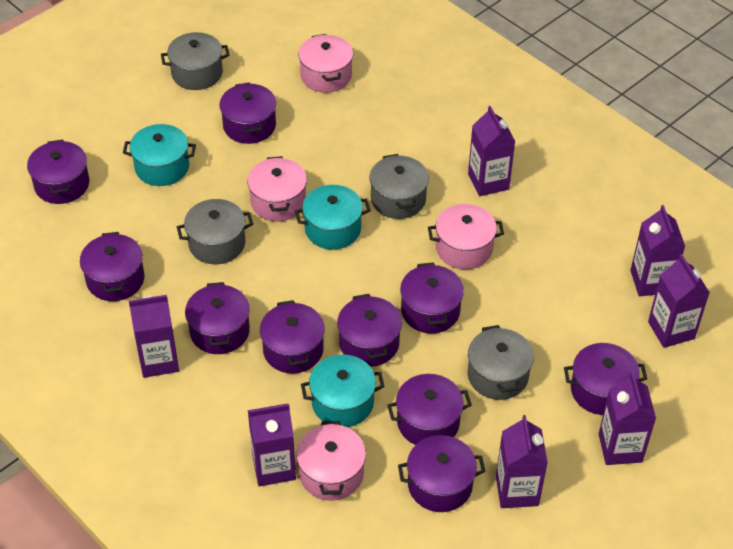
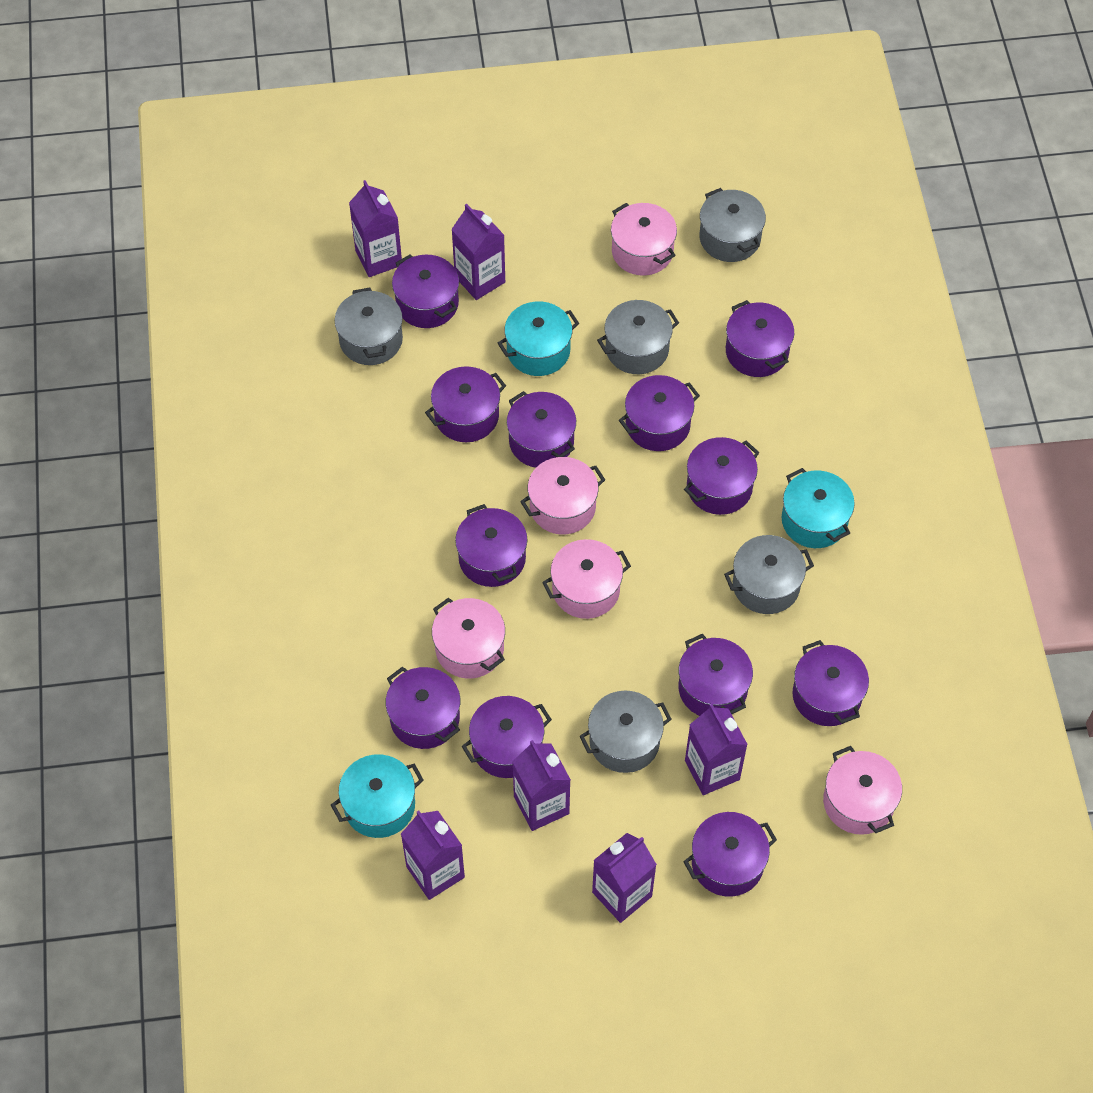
grey pot: 4 -> 5
pink pot: 4 -> 5
purple carton: 7 -> 6
purple pot: 10 -> 12

